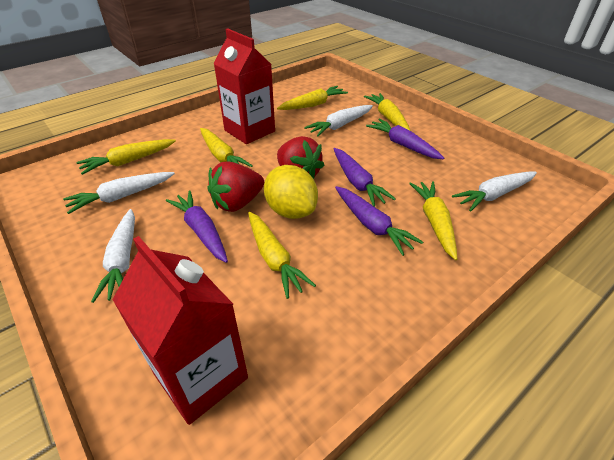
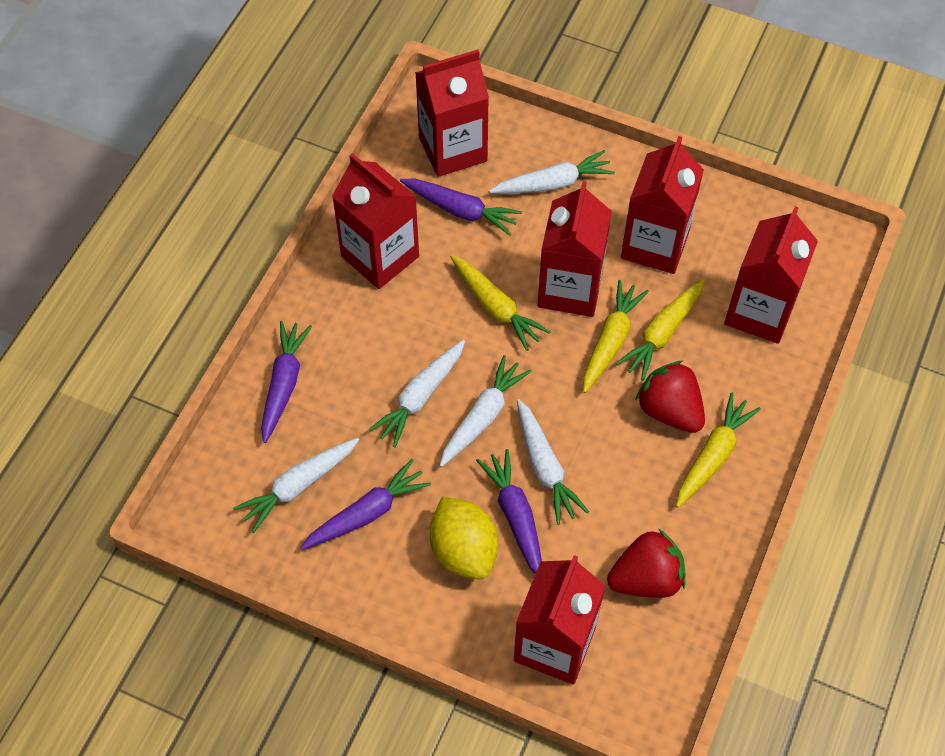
red carton: 2 -> 6
white carrot: 4 -> 5
yellow carrot: 6 -> 4

